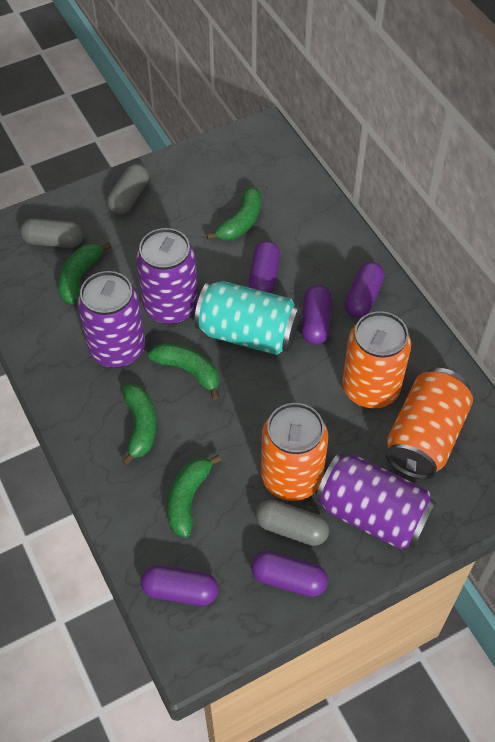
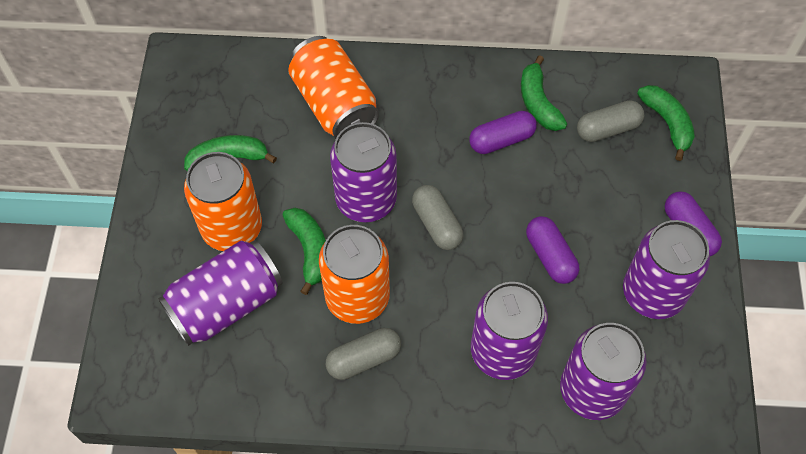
green banana: 5 -> 4
purple can: 3 -> 5
purple capsule: 5 -> 3
turquoise can: 1 -> 0

